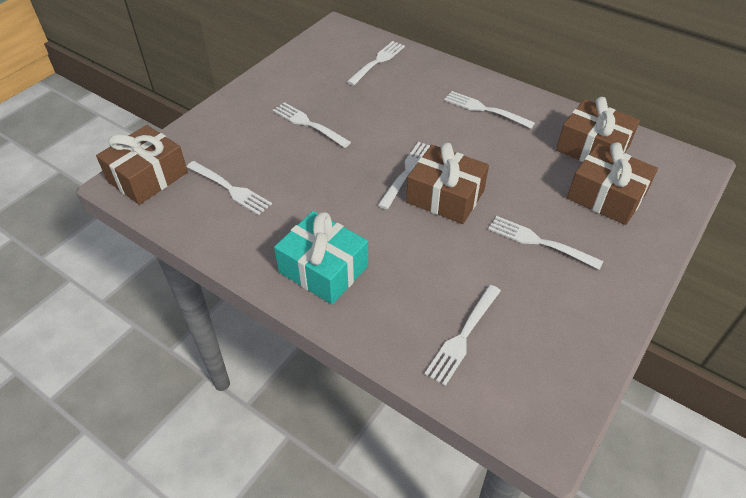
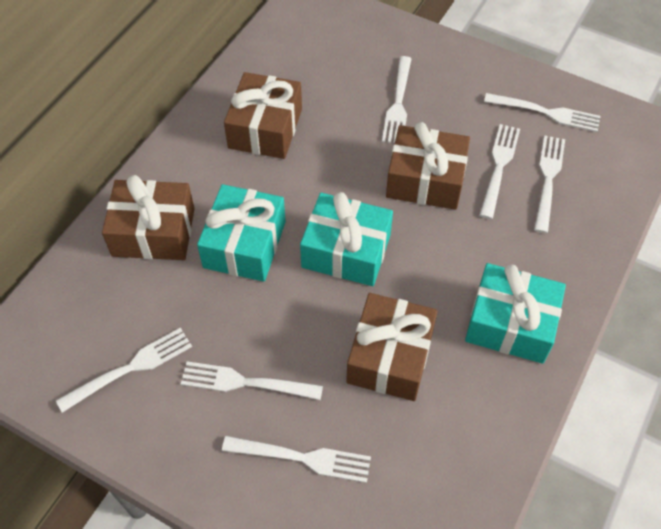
turquoise gift: 1 -> 3

